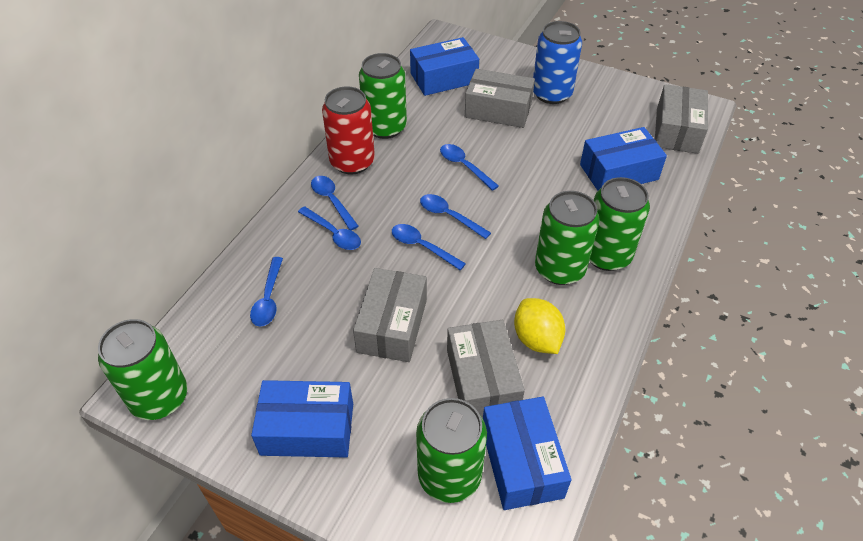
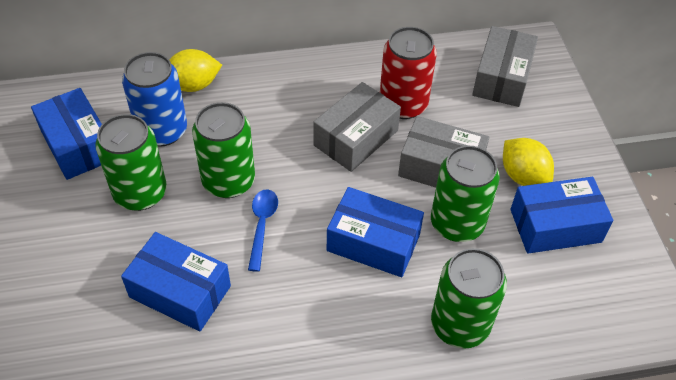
blue spoon: 6 -> 1
green can: 5 -> 4
grey box: 4 -> 3
yellow lemon: 1 -> 2

